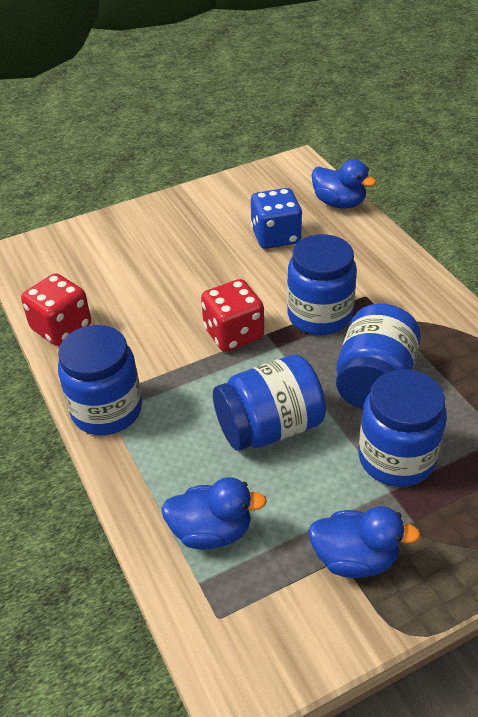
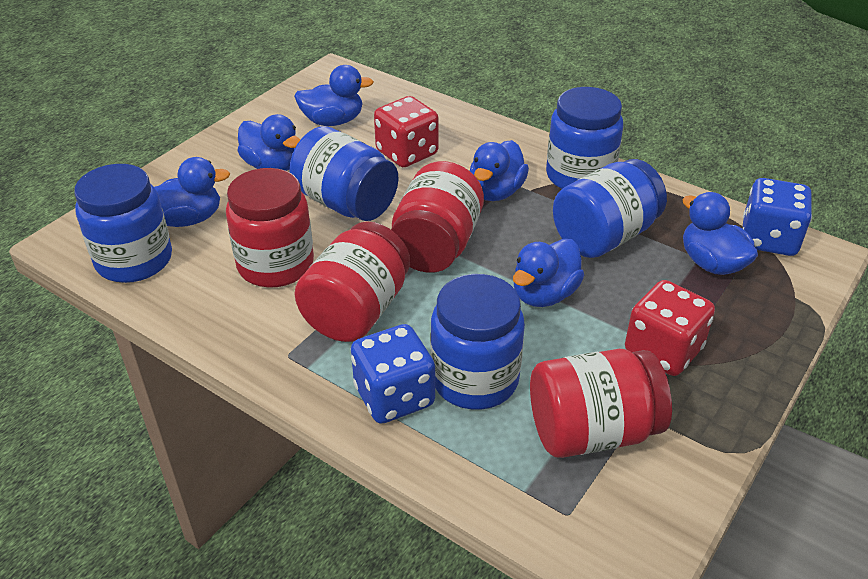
blue dice: 1 -> 2
blue duck: 3 -> 6
red jar: 0 -> 4

